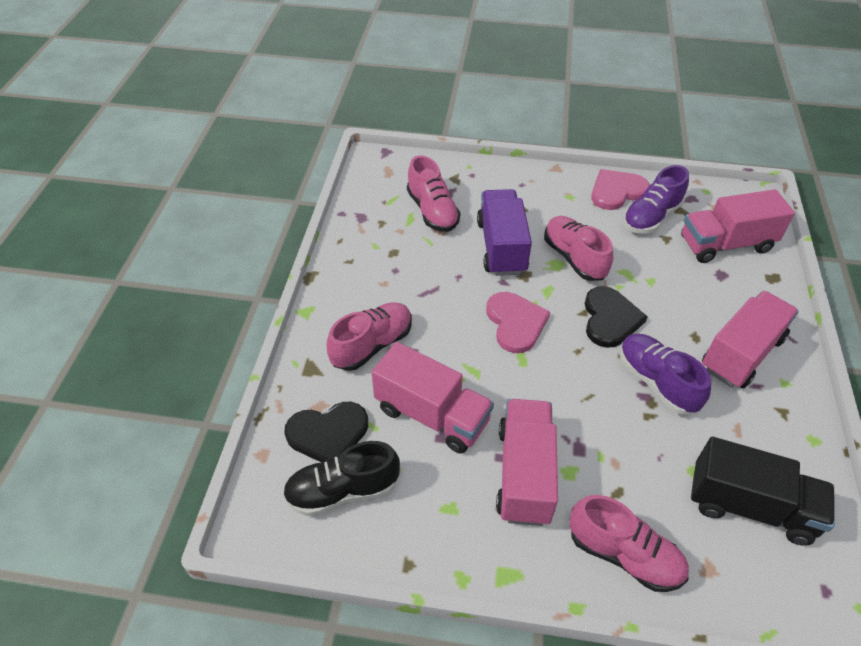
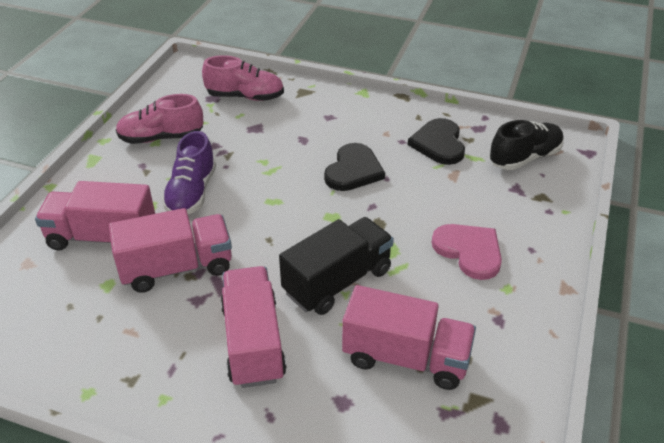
pink heart: 2 -> 1
pink shoe: 4 -> 2
purple shoe: 2 -> 1
purple truck: 1 -> 0

